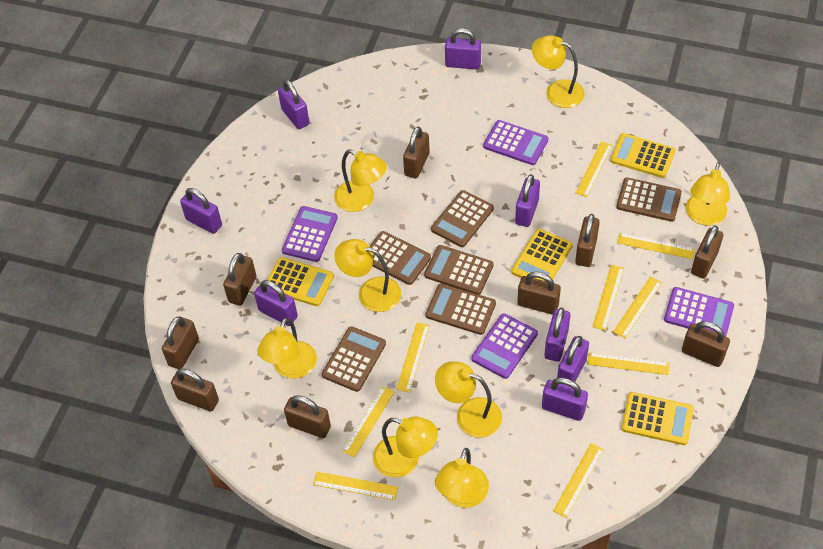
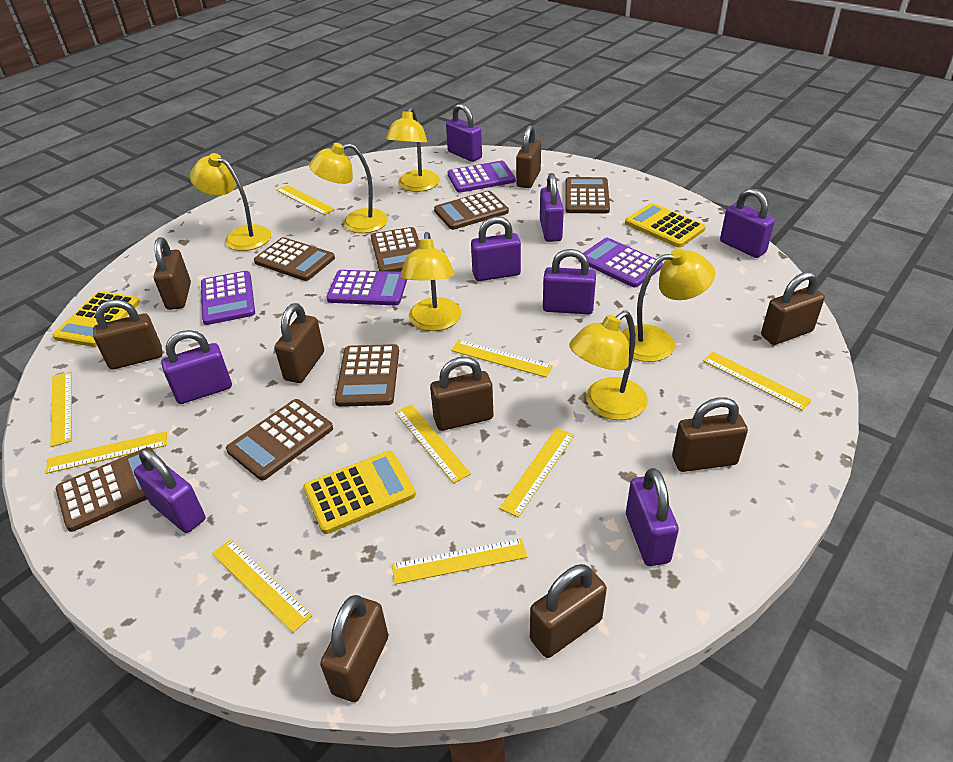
brown calculator: 6 -> 7
yellow calculator: 4 -> 3
yellow lamp: 8 -> 6

